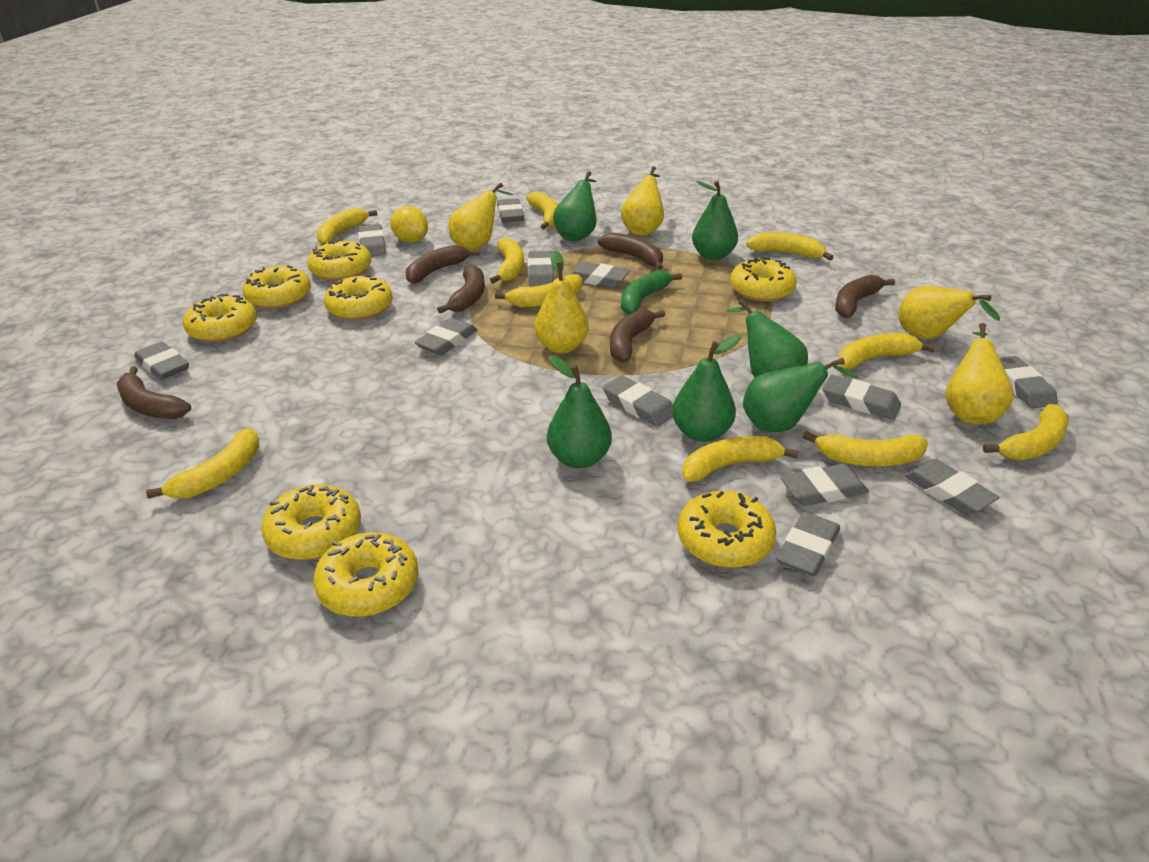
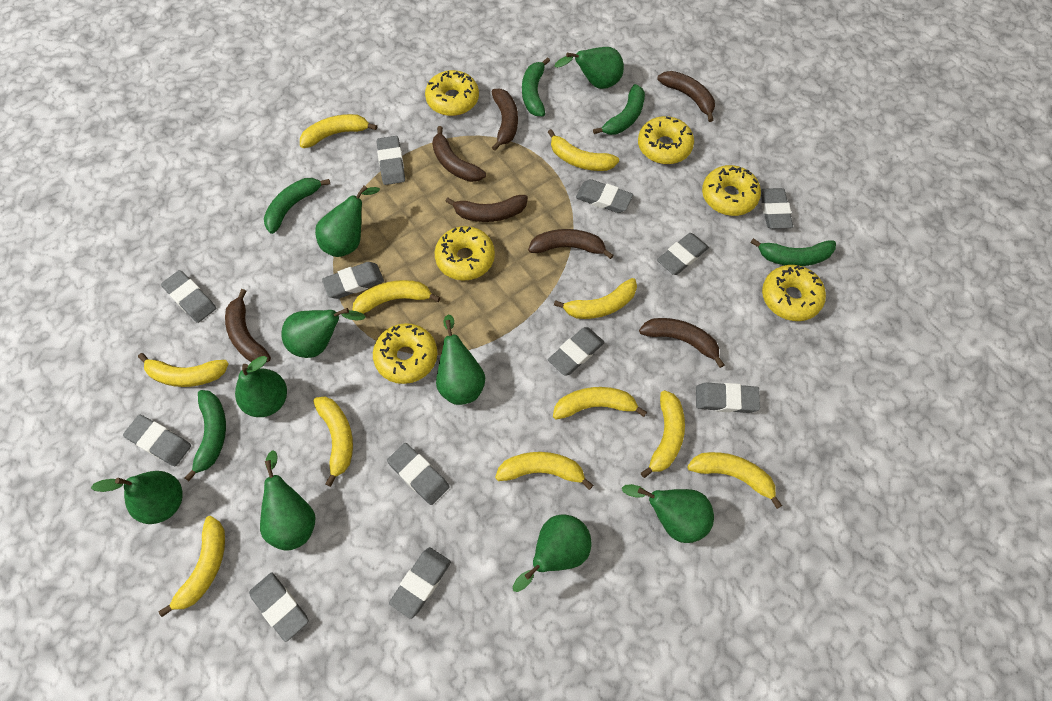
brown banana: 6 -> 7
green banana: 1 -> 5
green pear: 6 -> 9
yellow banana: 10 -> 11
yellow donut: 8 -> 6
yellow lemon: 1 -> 0
yellow pear: 5 -> 0

